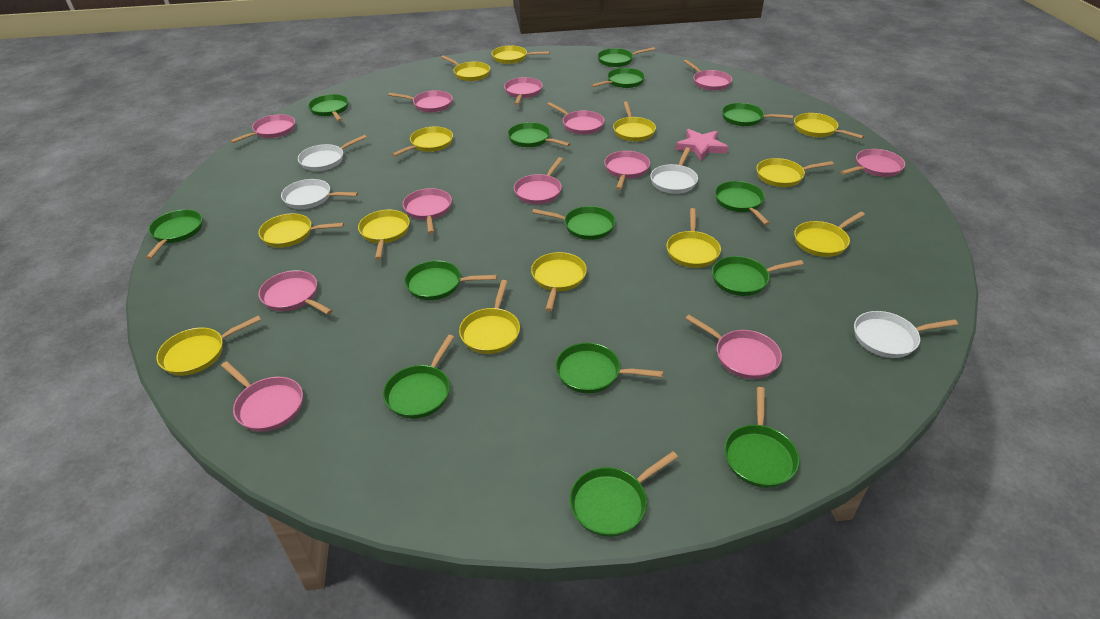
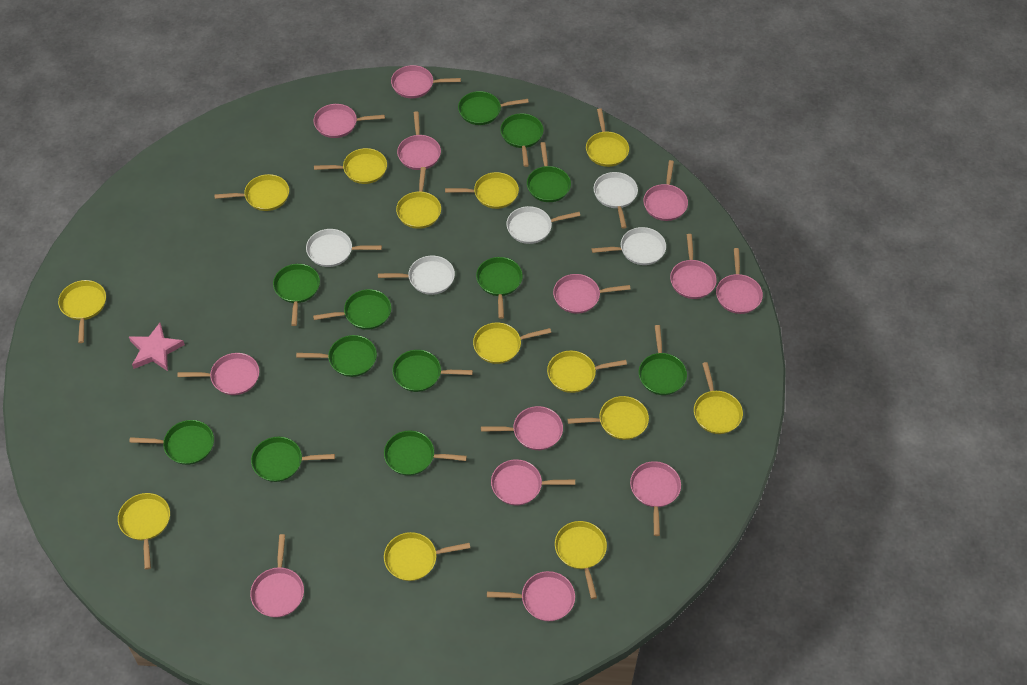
green pan: 14 -> 12
pink pan: 12 -> 13
white pan: 4 -> 5

